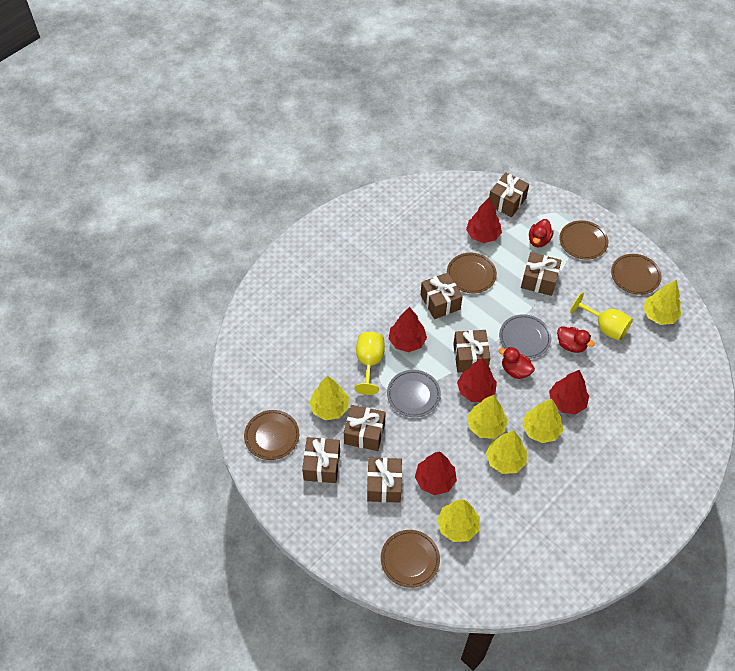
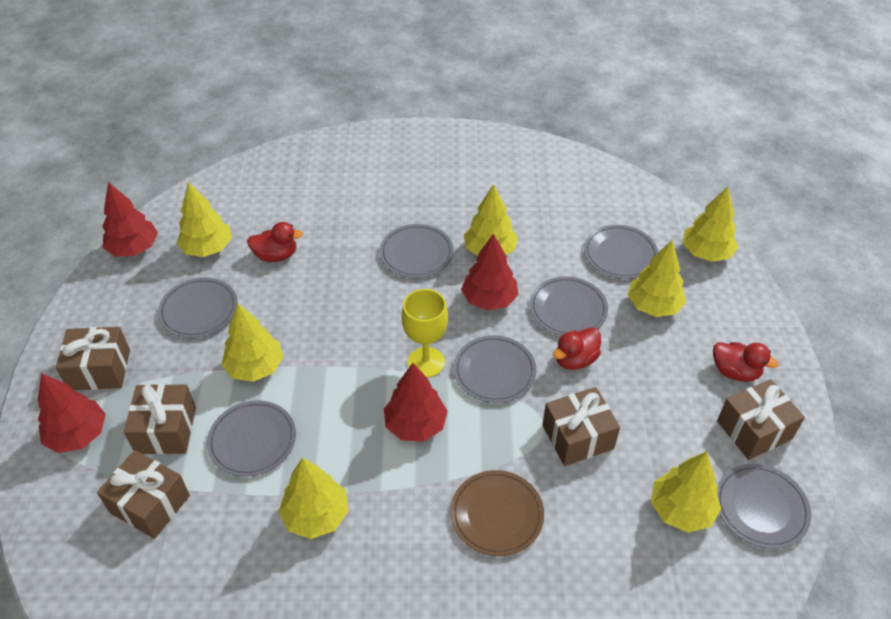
brown gift: 7 -> 5
brown plate: 5 -> 1
grey plate: 2 -> 7
red tree: 5 -> 4
yellow goblet: 2 -> 1
yellow tree: 6 -> 7

